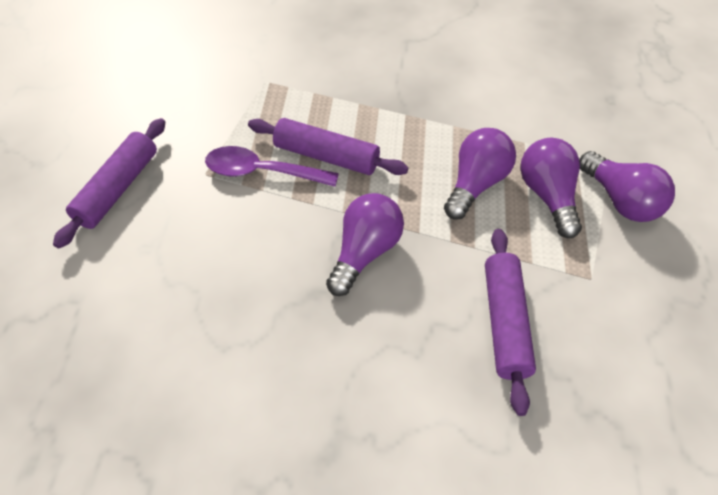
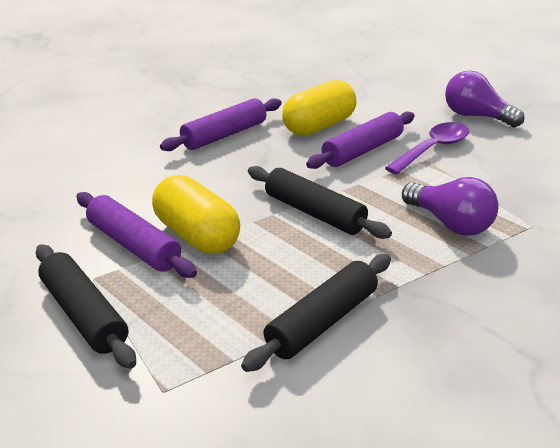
black rolling pin: 0 -> 3
purple light bulb: 4 -> 2
yellow capsule: 0 -> 2

